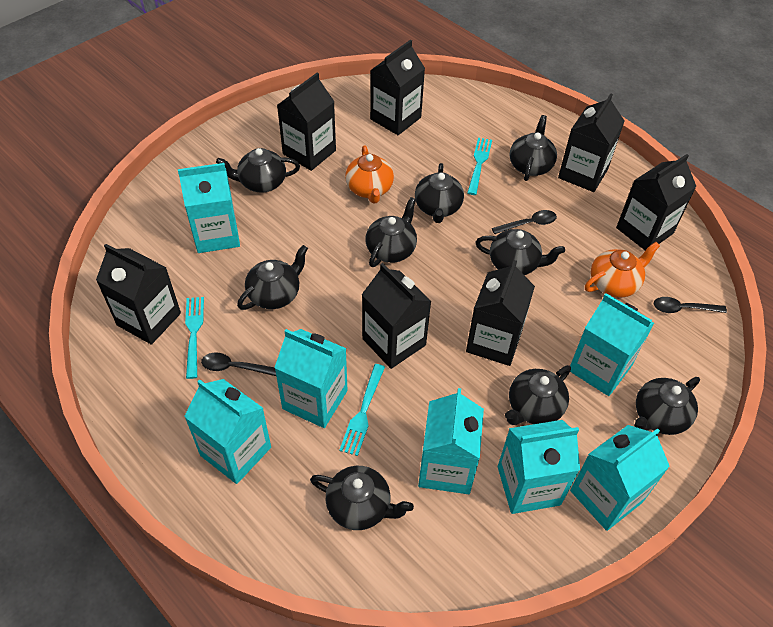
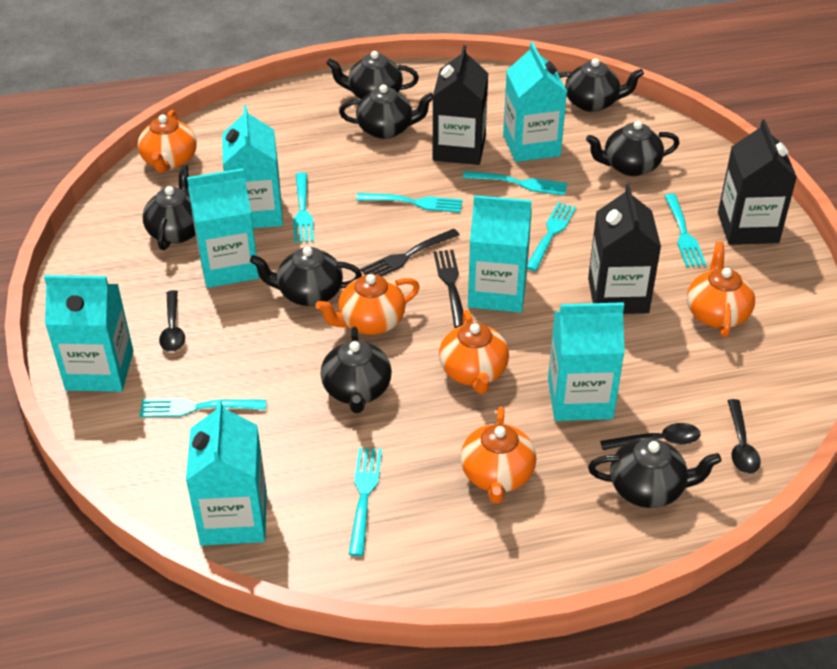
black carton: 7 -> 3
black fork: 0 -> 2
black teapot: 9 -> 8
orange teapot: 2 -> 5
turquoise fork: 3 -> 7

